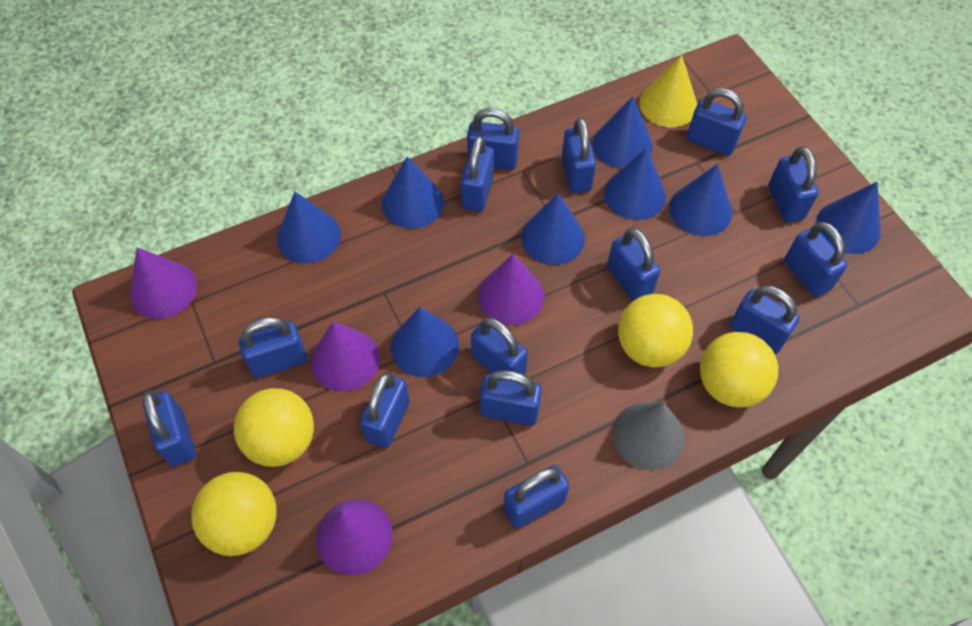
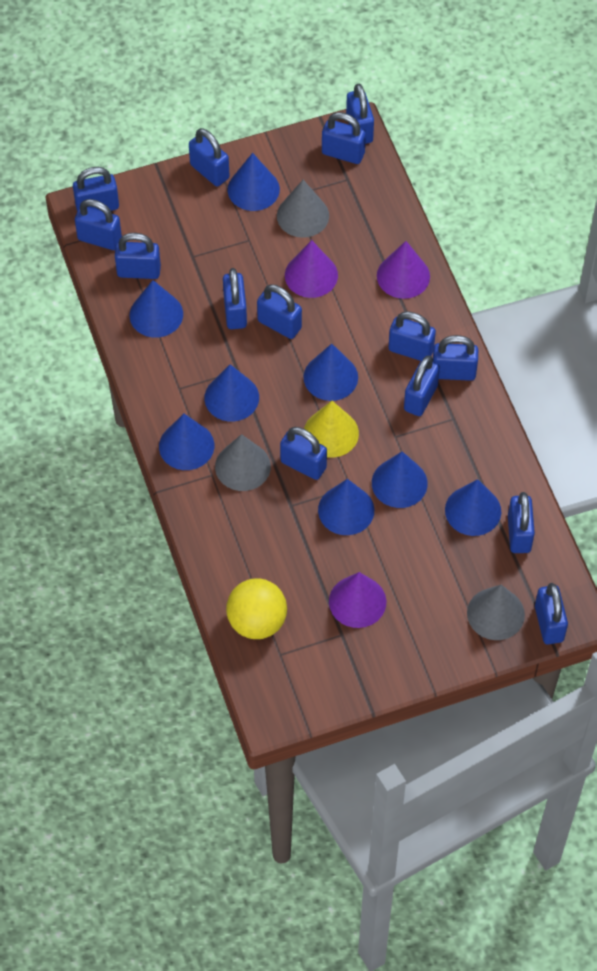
grey cone: 1 -> 3
purple cone: 4 -> 3
yellow ball: 4 -> 1

